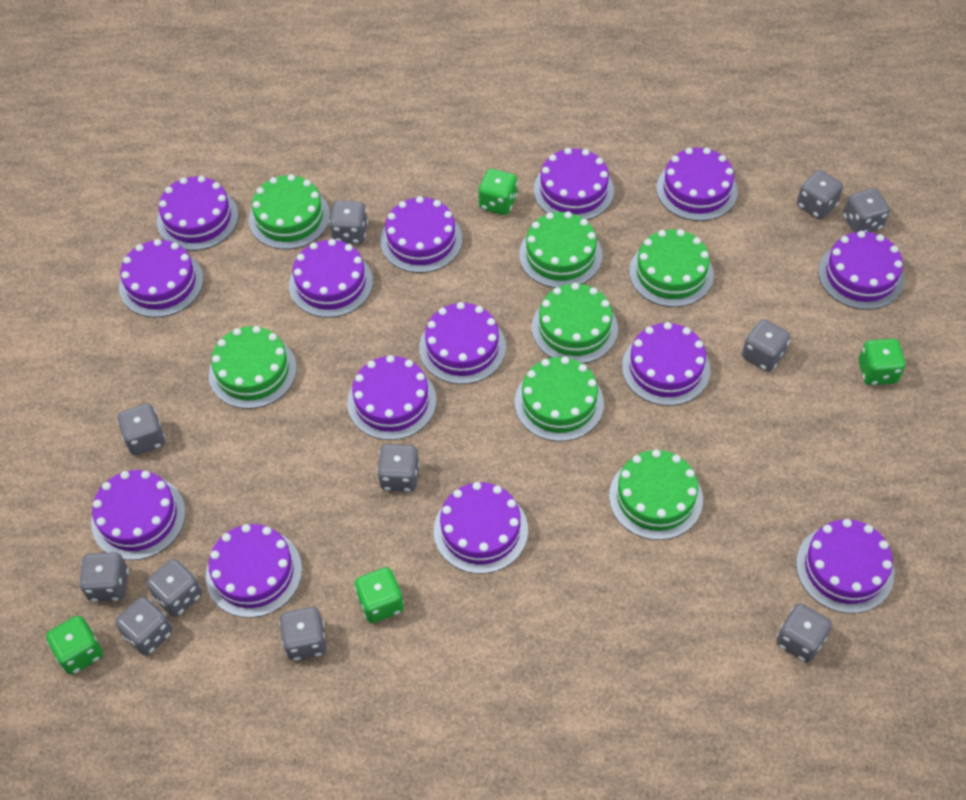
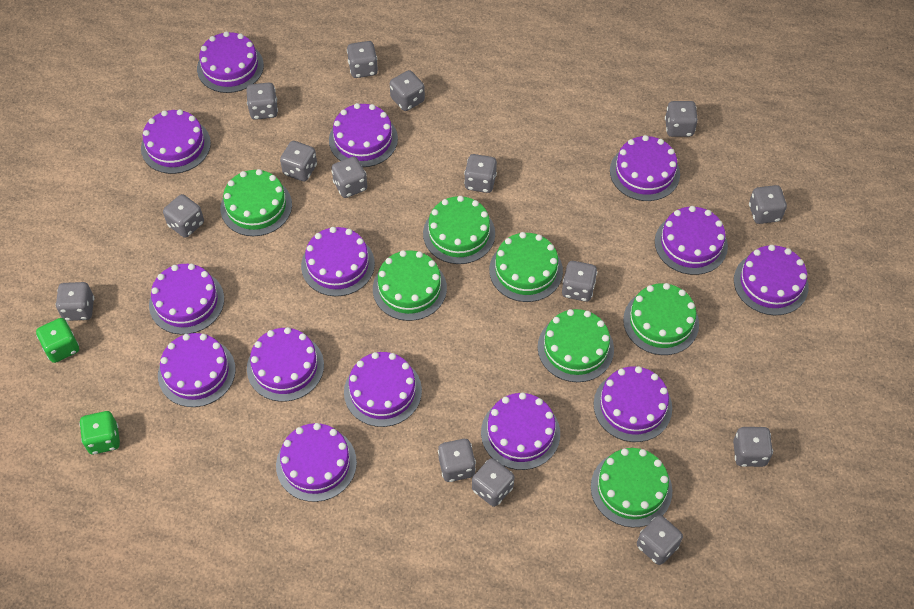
green dice: 4 -> 2
grey dice: 11 -> 15

